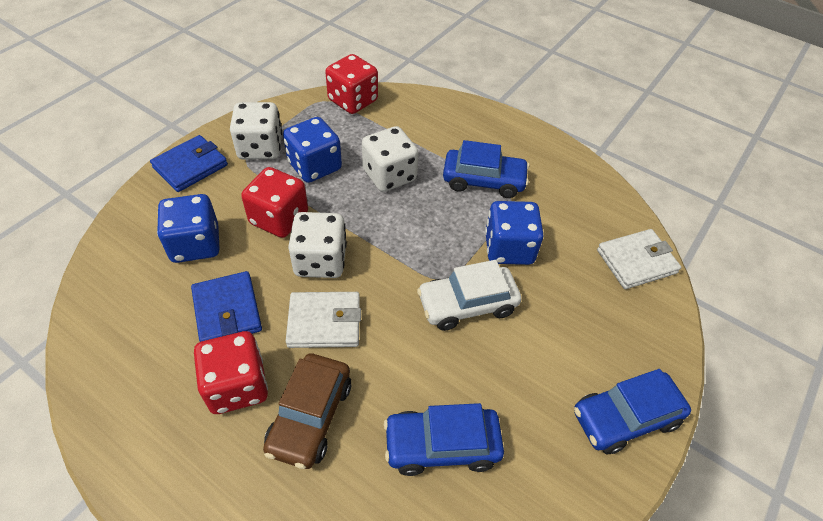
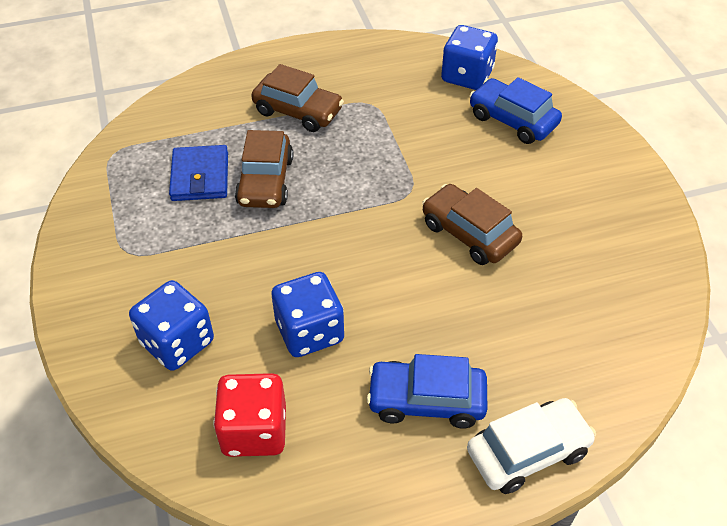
blue car: 3 -> 2
blue wallet: 2 -> 1
brown car: 1 -> 3
red dice: 3 -> 1
white dice: 3 -> 0
white wallet: 2 -> 0

